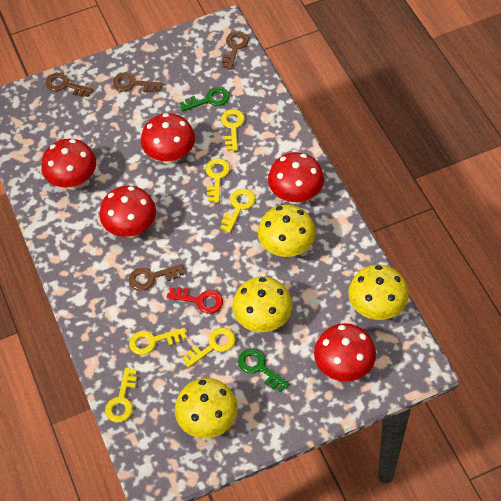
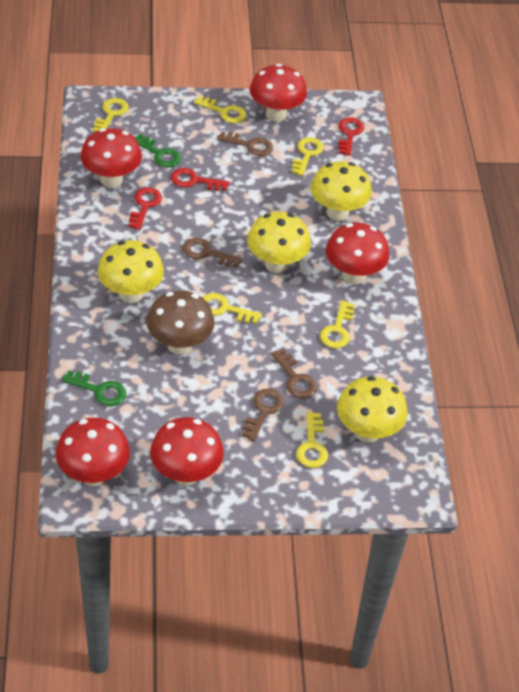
brown mushroom: 0 -> 1
red key: 1 -> 3

